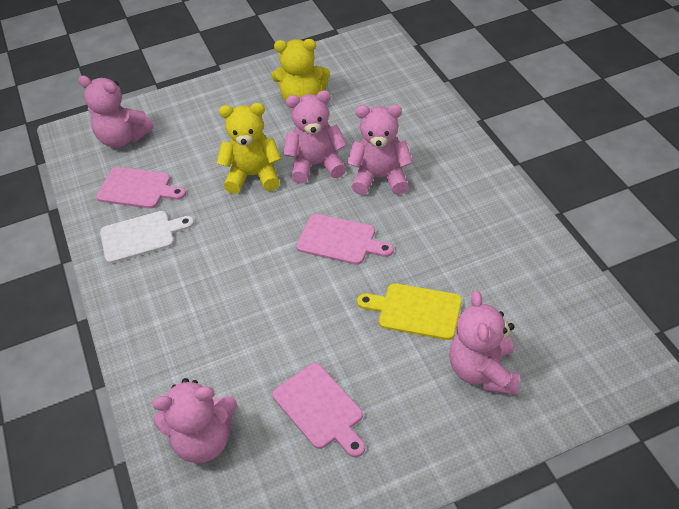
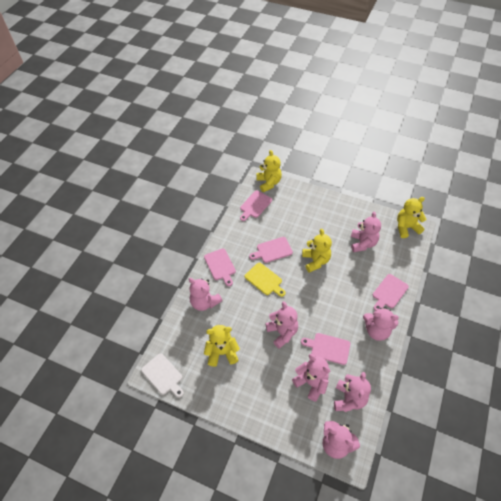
pink cutting board: 3 -> 5
pink teddy bear: 5 -> 7
yellow teddy bear: 2 -> 4

